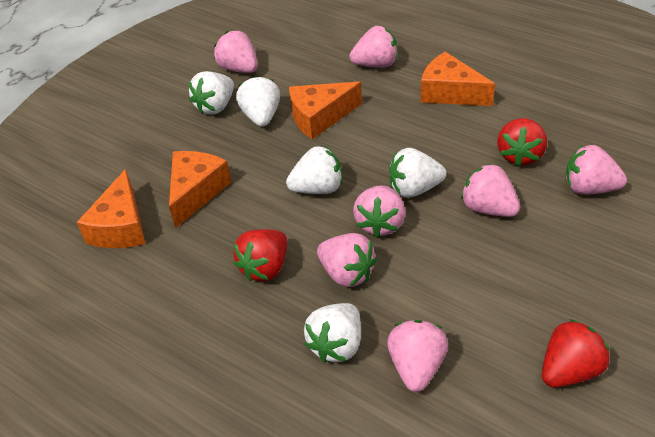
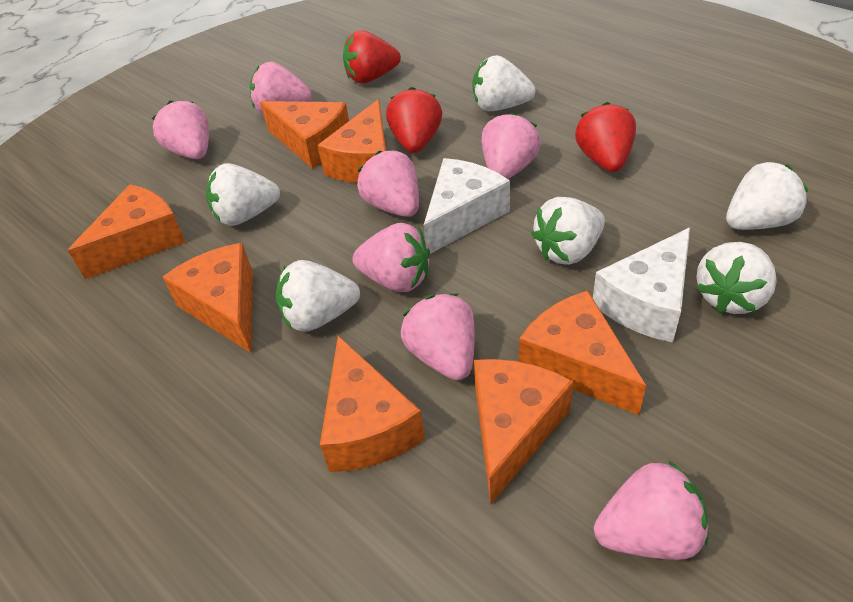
orange cheese: 4 -> 7
white cheese: 0 -> 2
white strawberry: 5 -> 6

